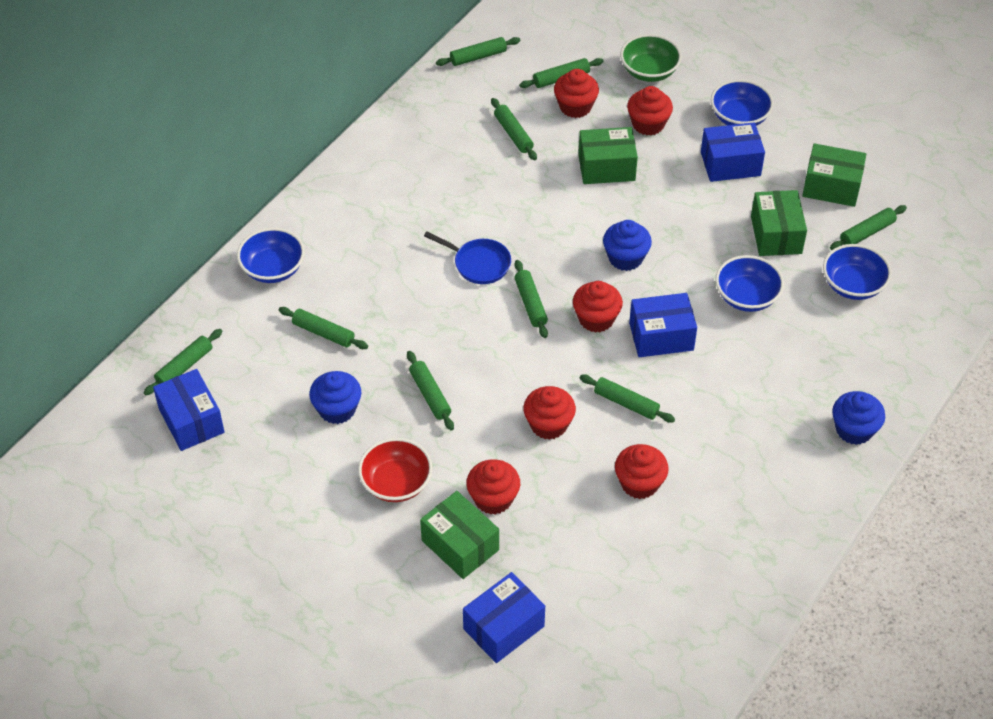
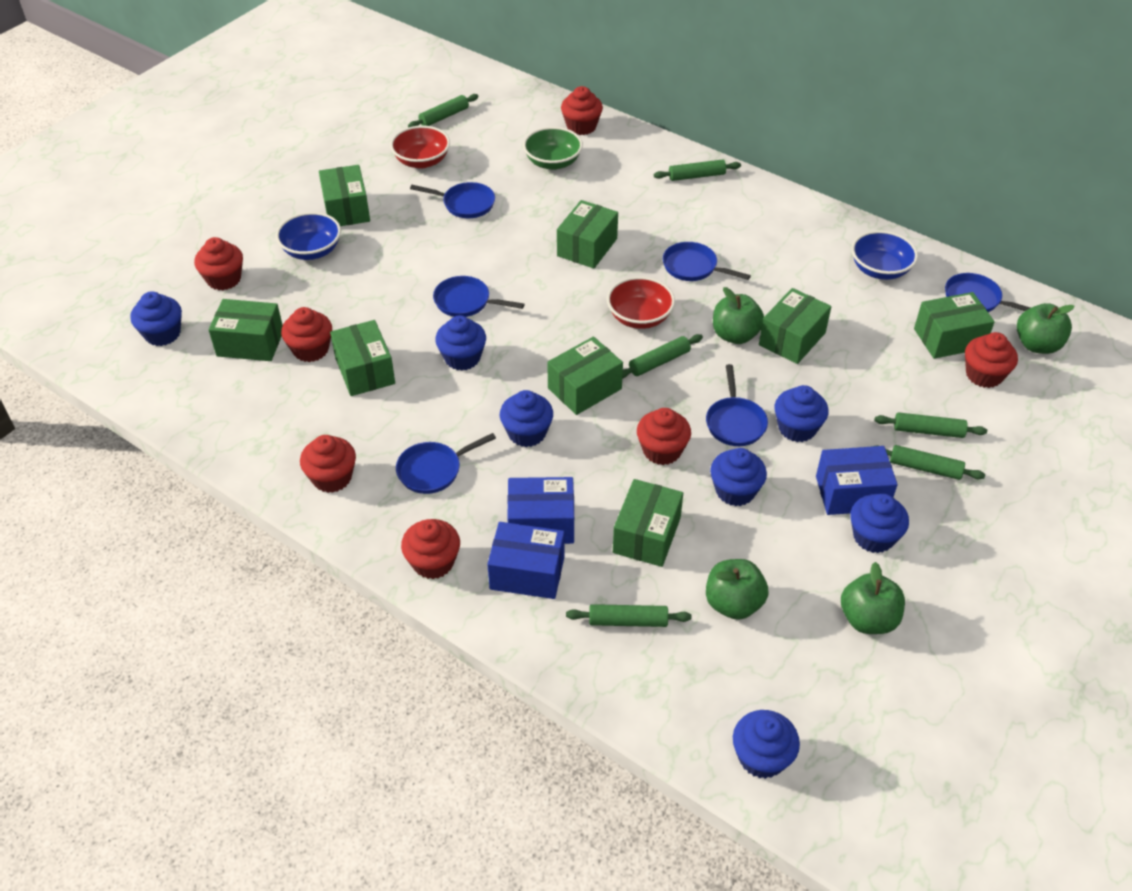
blue bowl: 4 -> 2
blue box: 4 -> 3
blue cupcake: 3 -> 7
blue pan: 1 -> 6
green apple: 0 -> 4
green box: 4 -> 8
green rolling pin: 9 -> 6
red bowl: 1 -> 2
red cupcake: 6 -> 7

